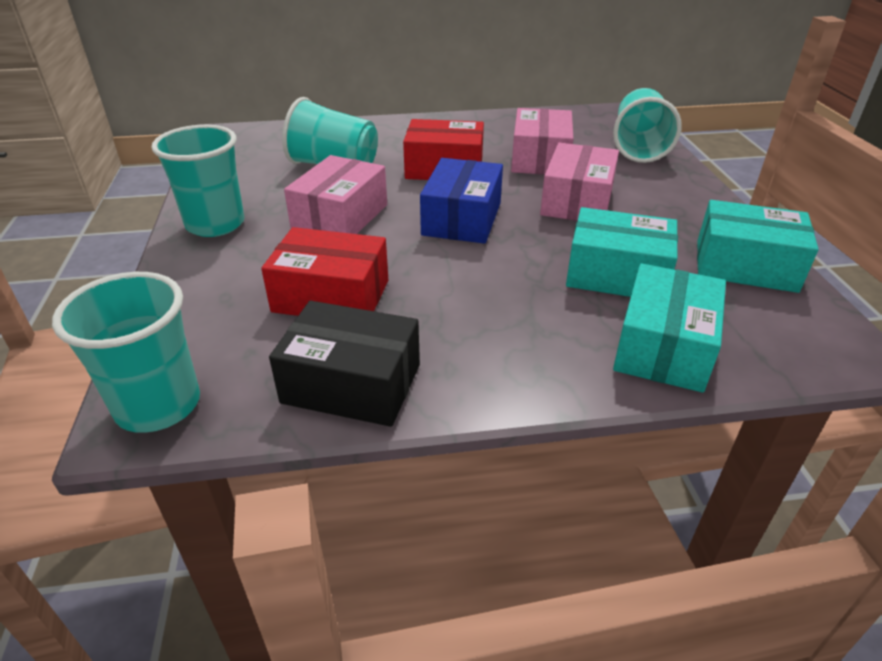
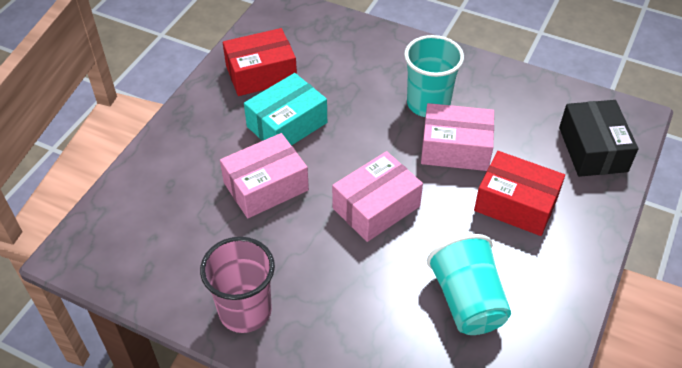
blue box: 1 -> 0
pink cup: 0 -> 1
turquoise box: 3 -> 1
turquoise cup: 4 -> 2

